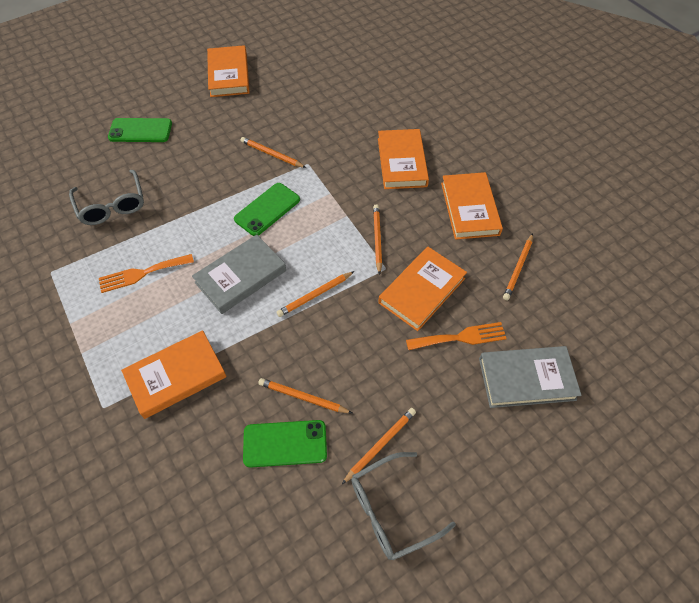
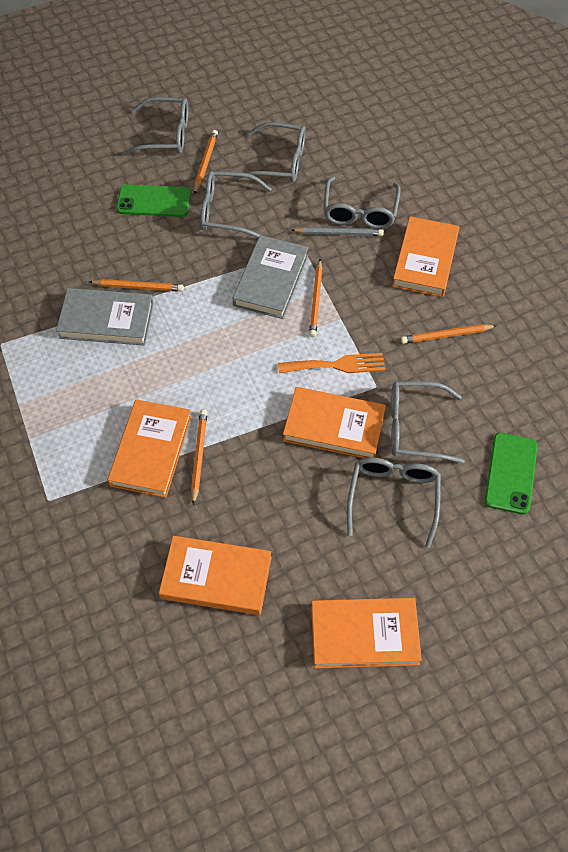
green phone: 3 -> 2
grey glasses: 2 -> 6
grey pencil: 0 -> 1
orange fork: 2 -> 1
orange pencil: 6 -> 5

